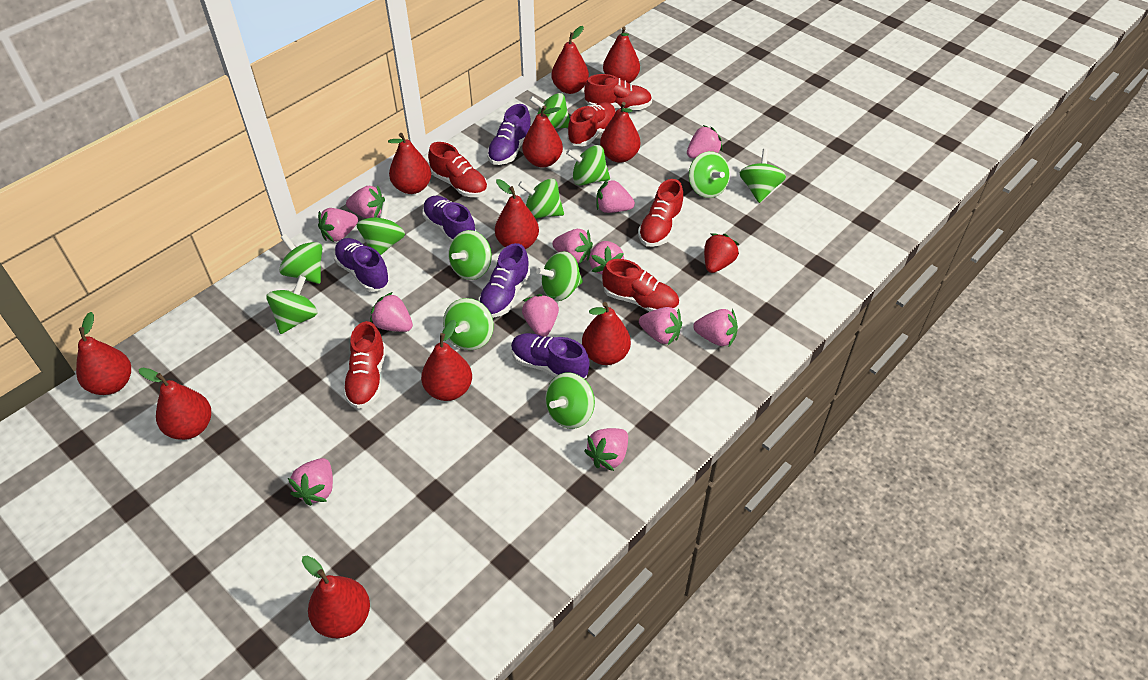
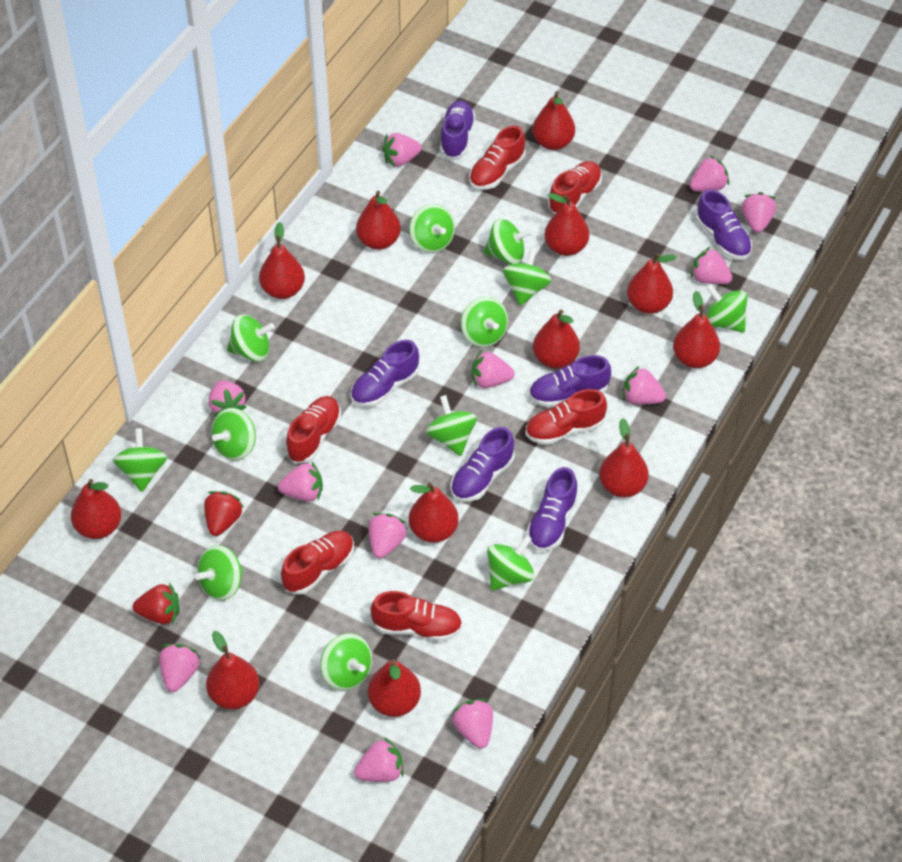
purple shoe: 5 -> 6
red pear: 11 -> 12
red strawberry: 1 -> 2

